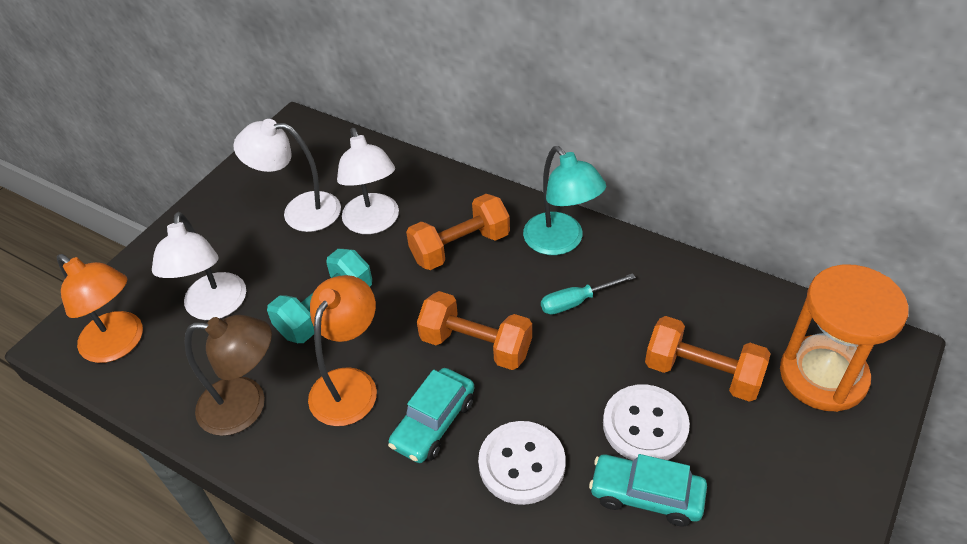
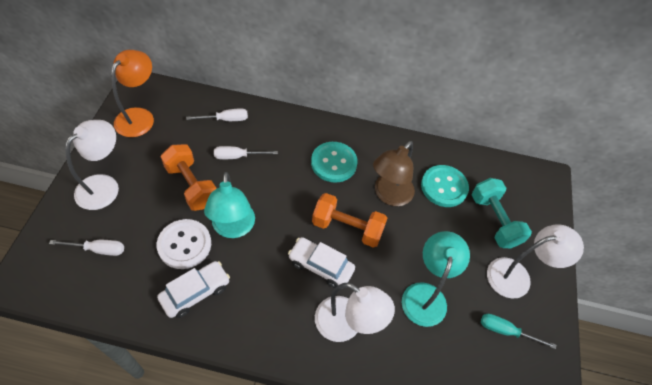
orange dumbbell: 3 -> 2
orange hourglass: 1 -> 0
orange lamp: 2 -> 1
turquoise button: 0 -> 2
turquoise car: 2 -> 0
turquoise lamp: 1 -> 2
white button: 2 -> 1
white car: 0 -> 2
white screwdriver: 0 -> 3

